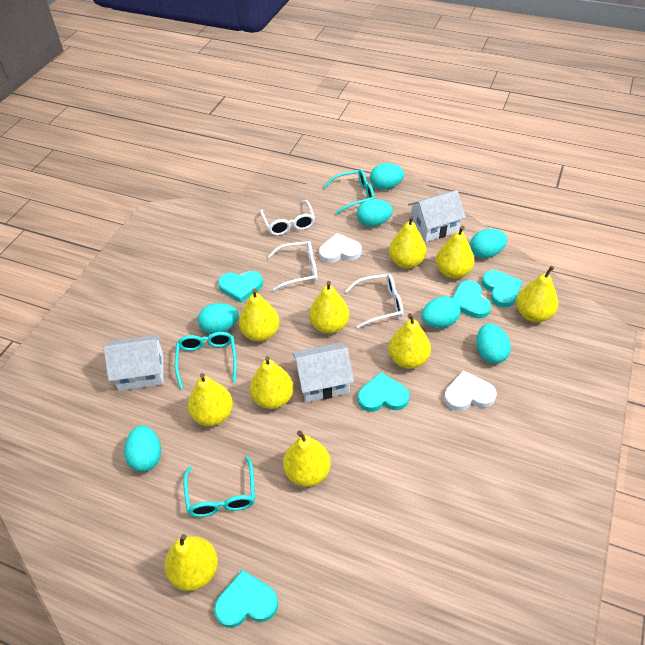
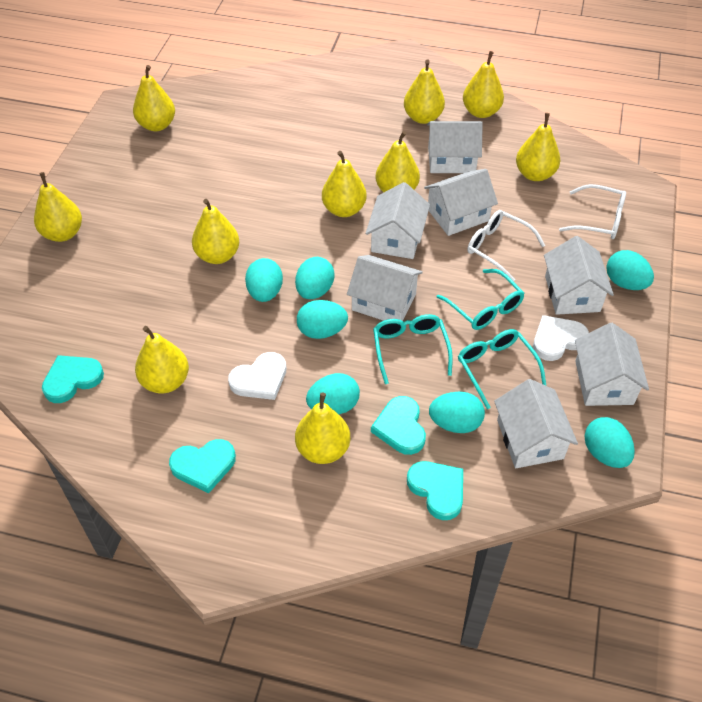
turquoise heart: 5 -> 4
white glasses: 3 -> 2
white house: 3 -> 7

